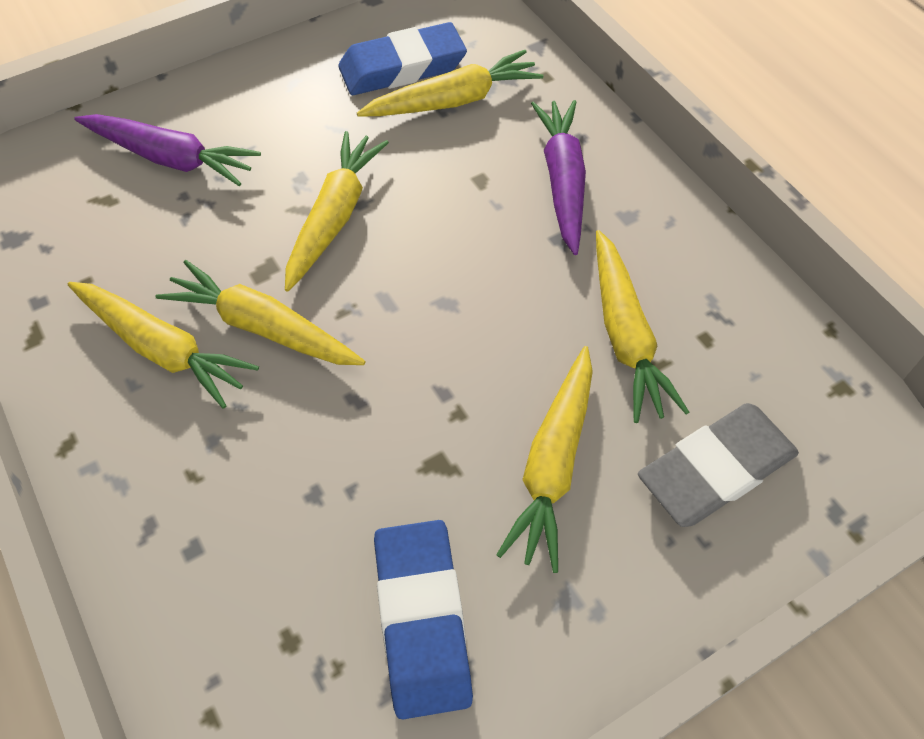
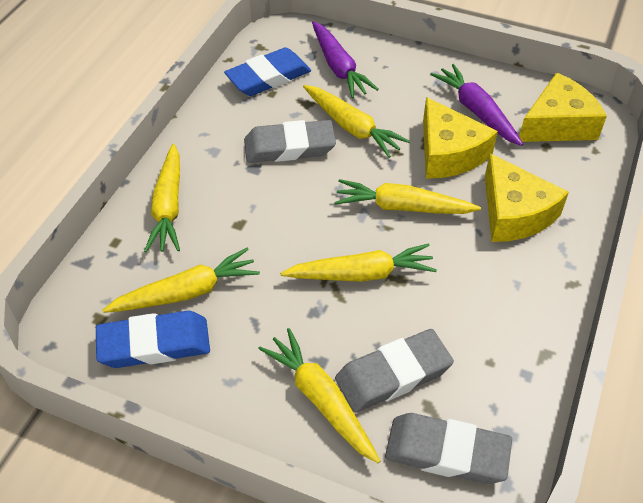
grey eraser: 1 -> 3
yellow cheese: 0 -> 3

